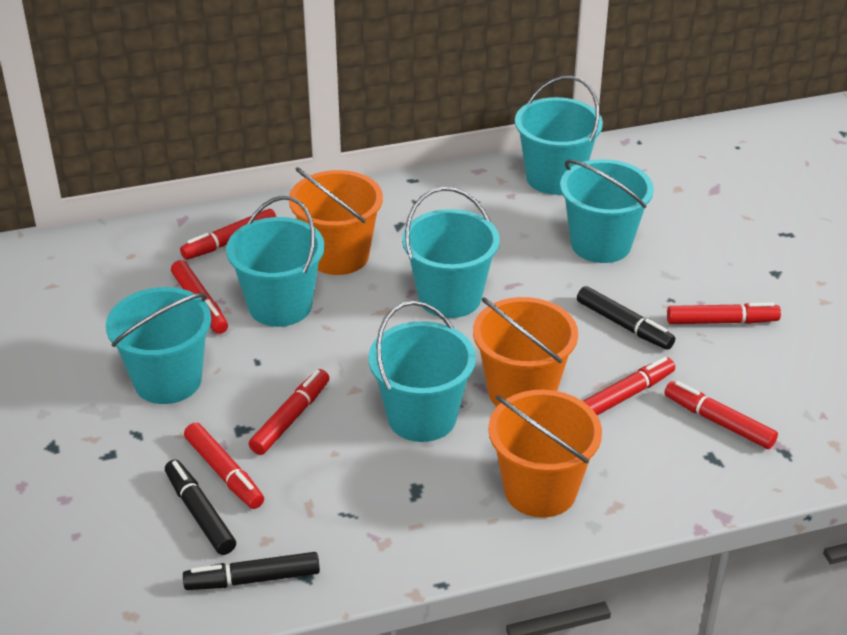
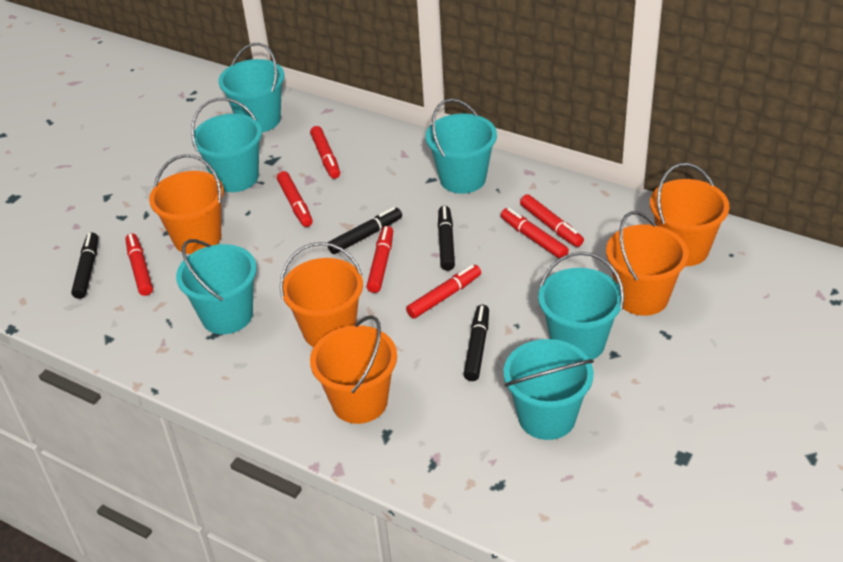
black marker: 3 -> 4
orange bucket: 3 -> 5

